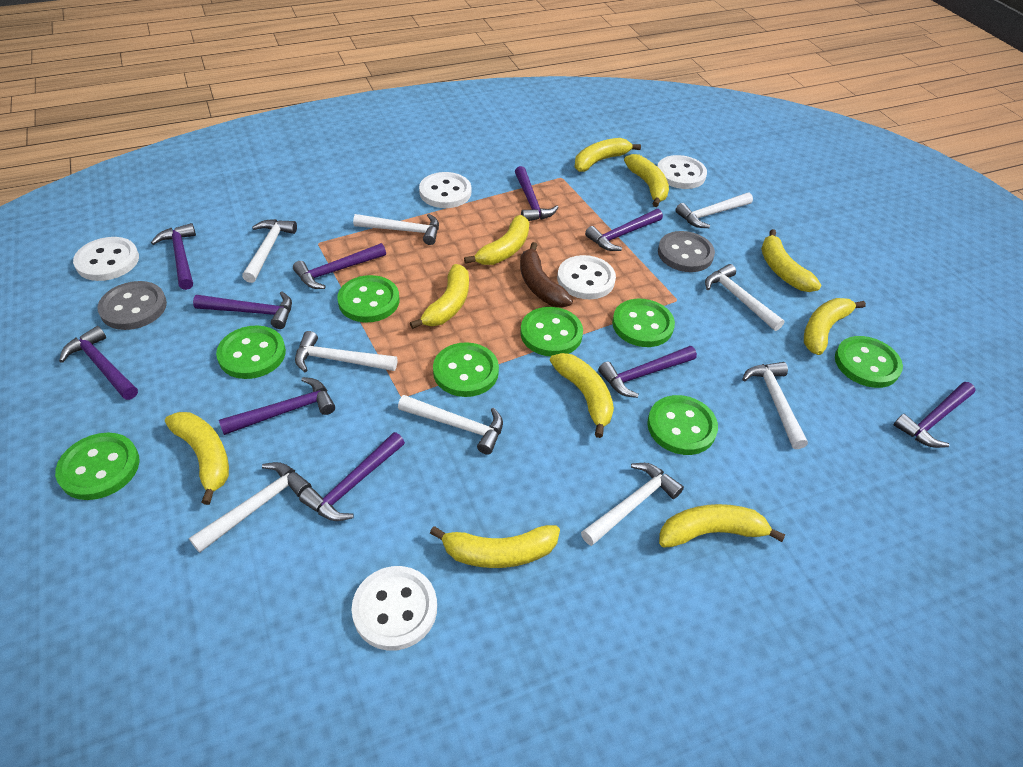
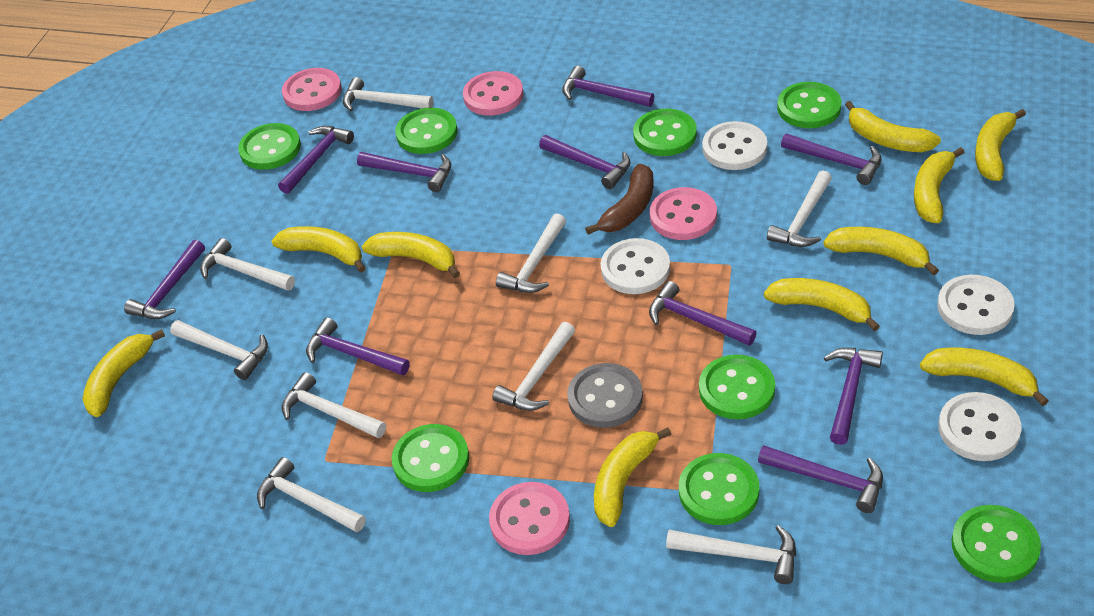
grey button: 2 -> 1
pink button: 0 -> 4
white button: 5 -> 4

